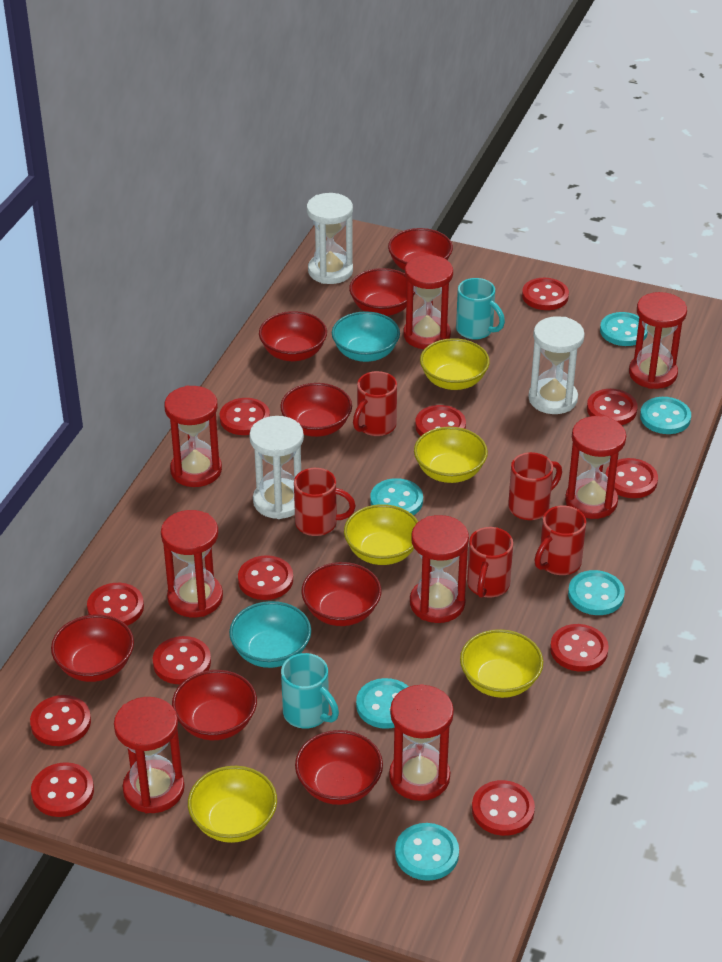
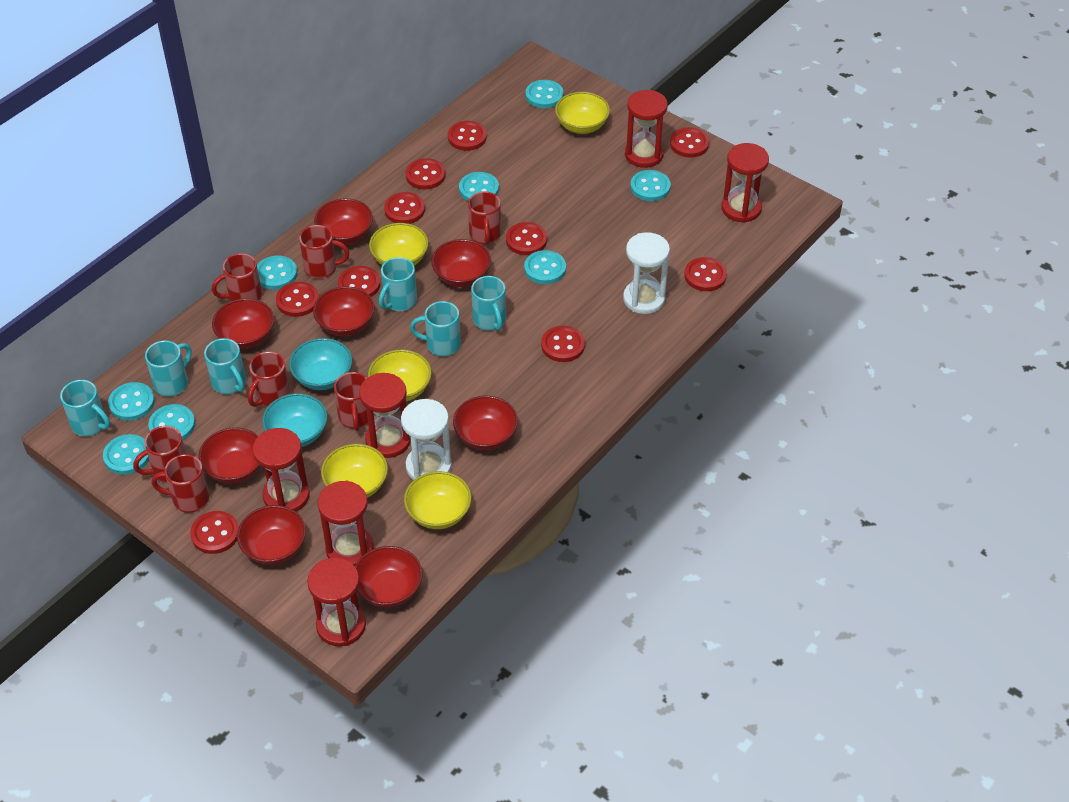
red button: 12 -> 10
red hourglass: 8 -> 6
red mug: 5 -> 7
turquoise button: 6 -> 8
turquoise mug: 2 -> 6
white hourglass: 3 -> 2

